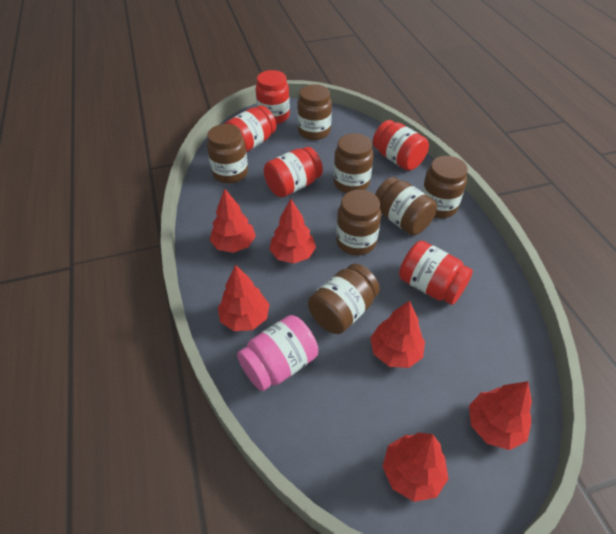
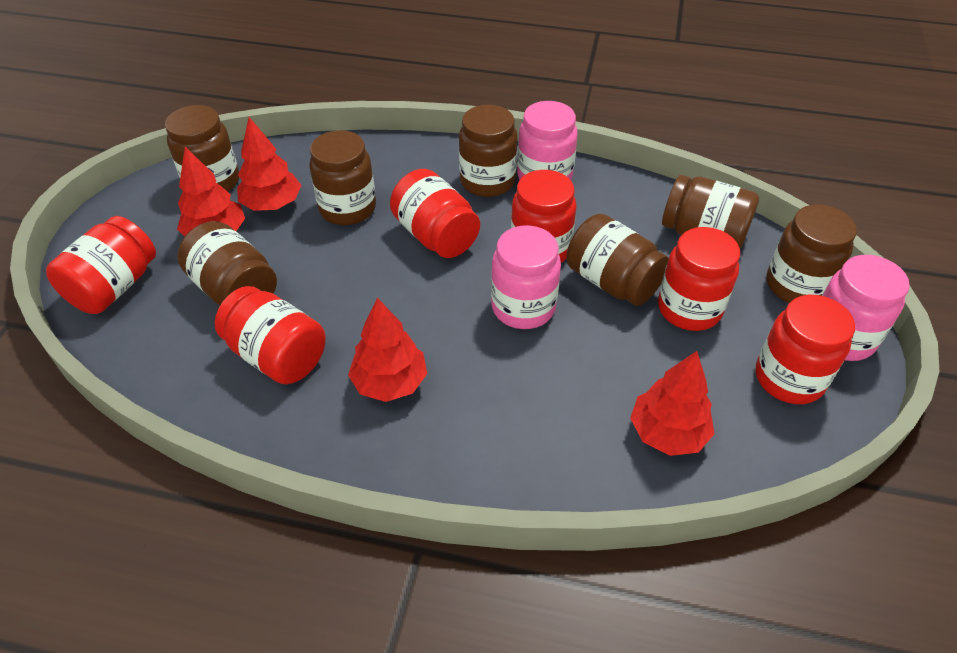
pink jar: 1 -> 3
red jar: 5 -> 6
red tree: 6 -> 4

